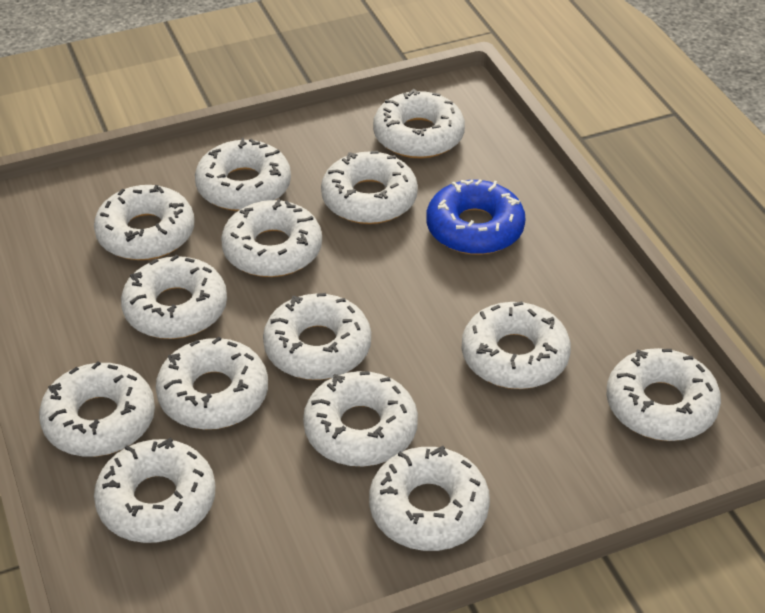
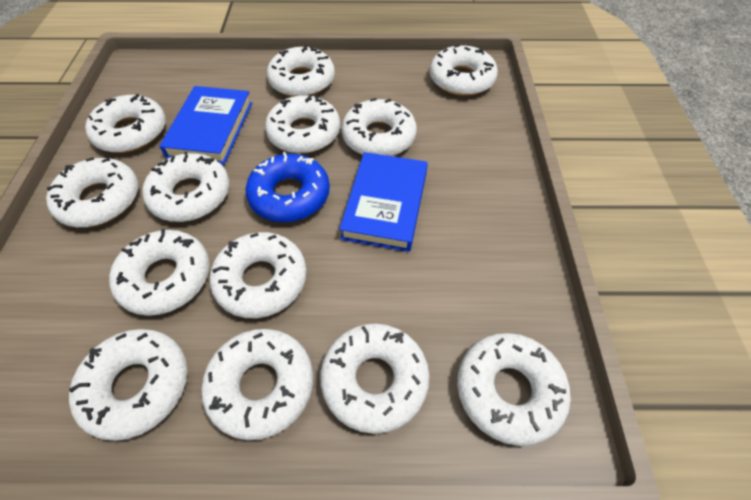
blue book: 0 -> 2
white donut: 14 -> 13

